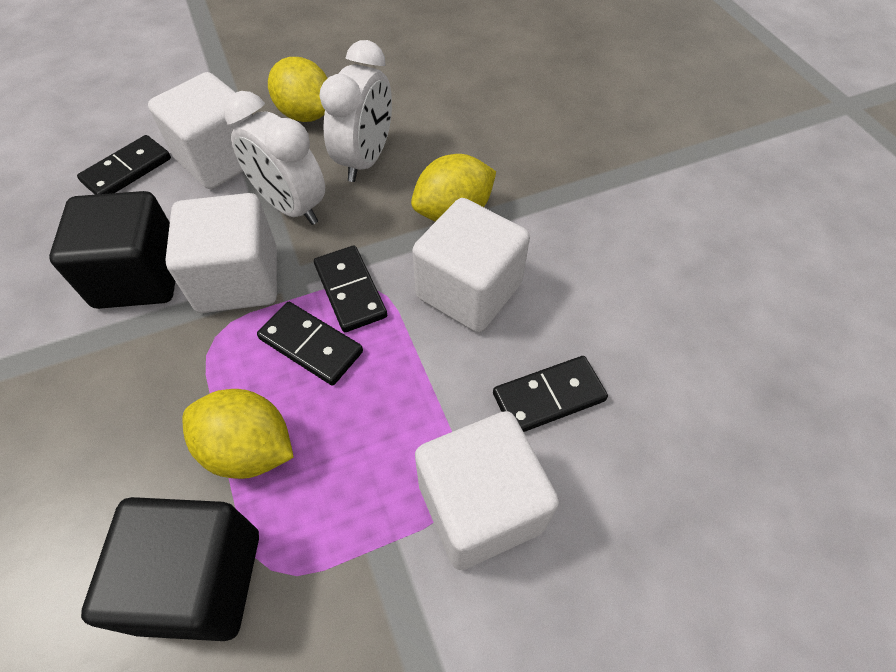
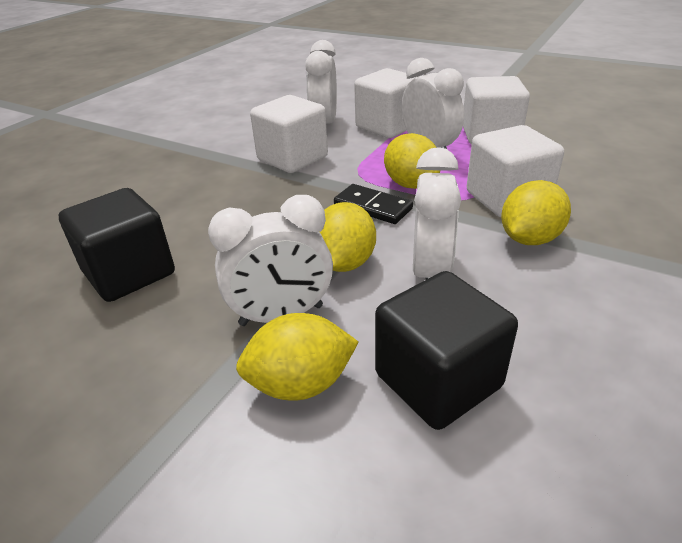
black domino: 4 -> 1
white clock: 2 -> 4
yellow lemon: 3 -> 4

